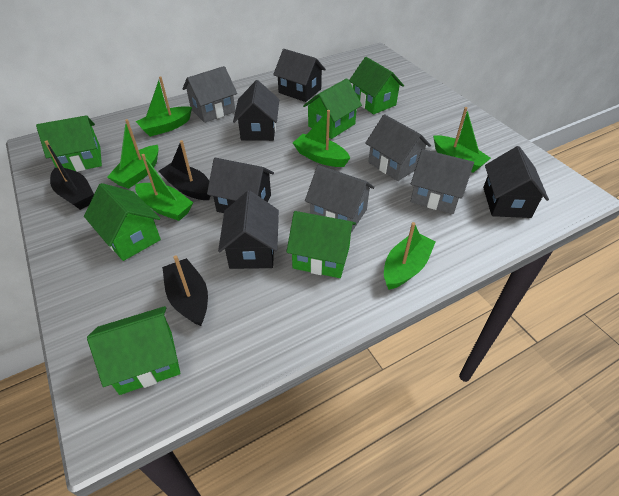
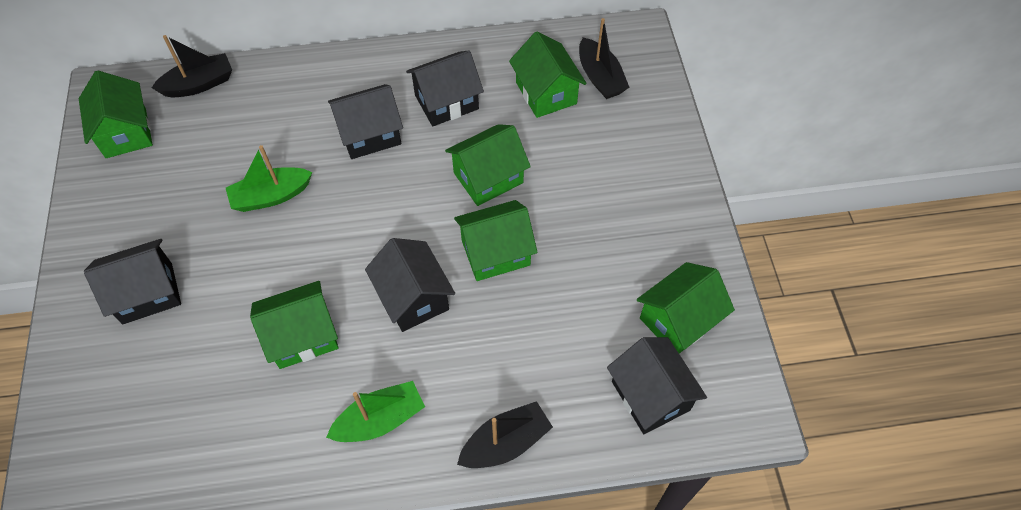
green boat: 6 -> 2
grey house: 4 -> 0

